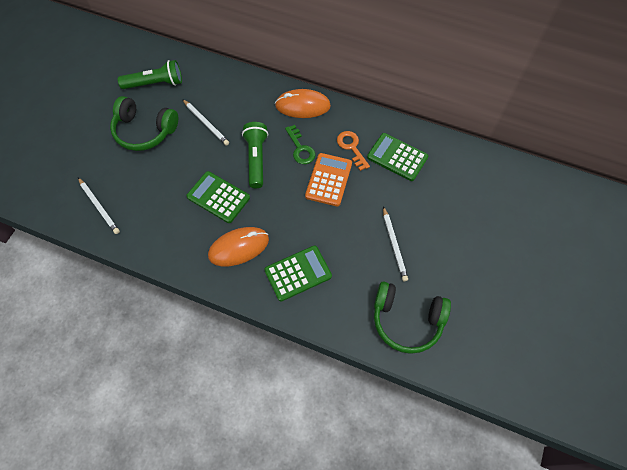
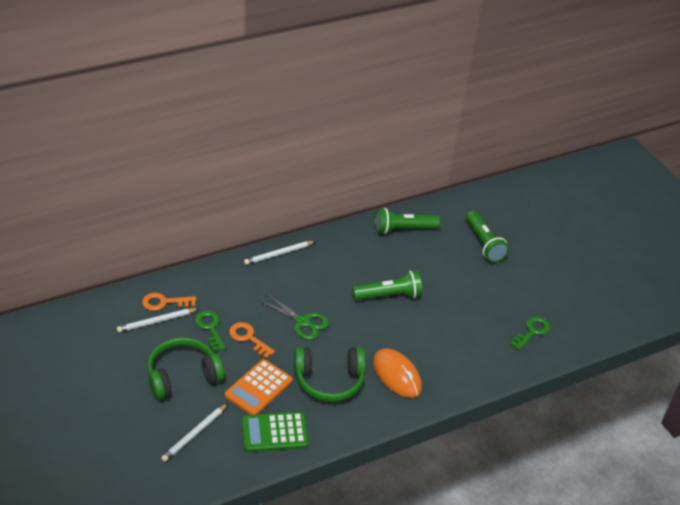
green calculator: 3 -> 1
green flashlight: 2 -> 3
green key: 1 -> 2
green scissors: 0 -> 1
orange key: 1 -> 2
orange mouse: 2 -> 1

